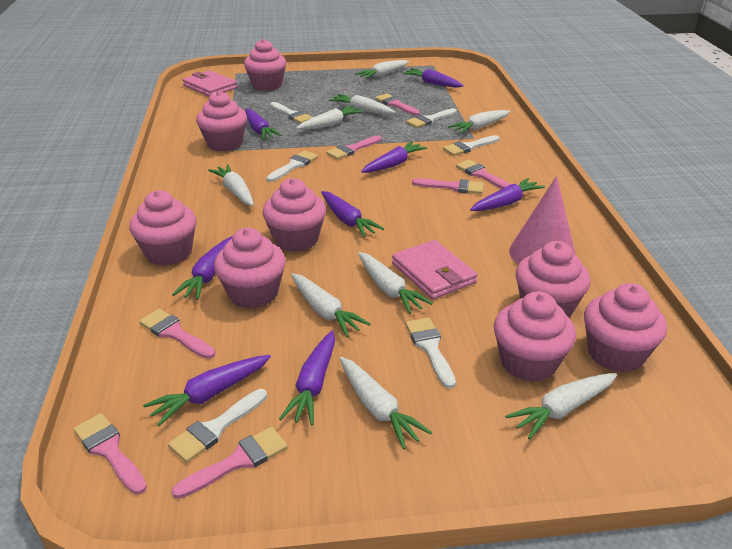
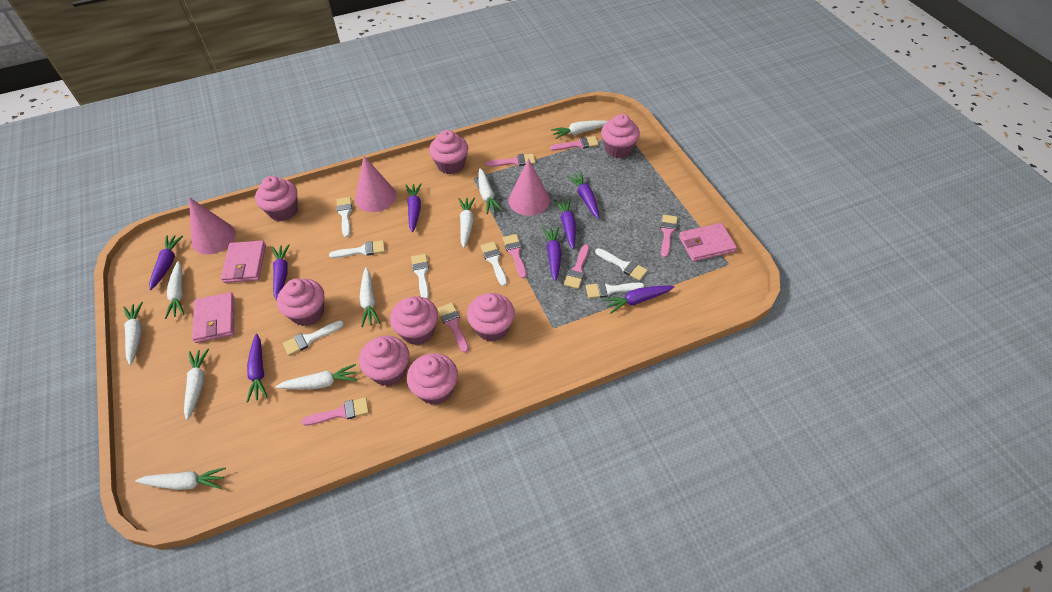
pink cone: 1 -> 3
pink wallet: 2 -> 3
white brush: 6 -> 7

